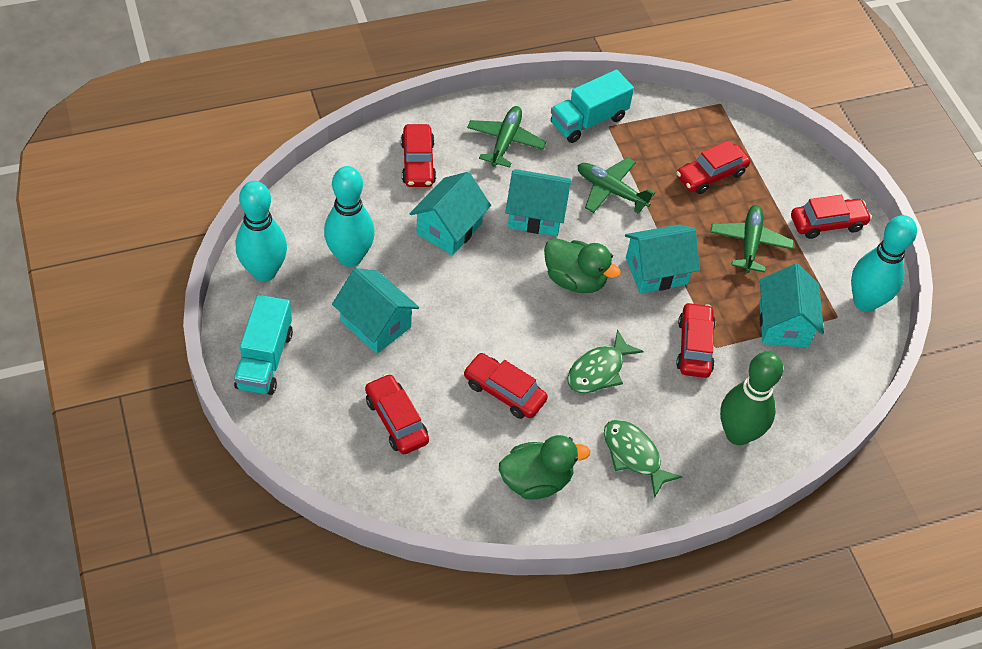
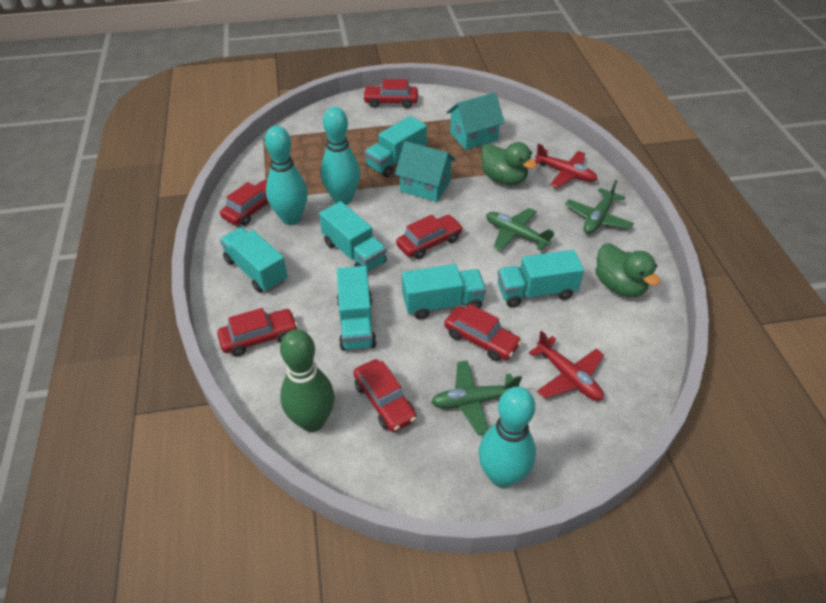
green fish: 2 -> 0
red plane: 0 -> 2
turquoise house: 5 -> 2
turquoise truck: 2 -> 6

